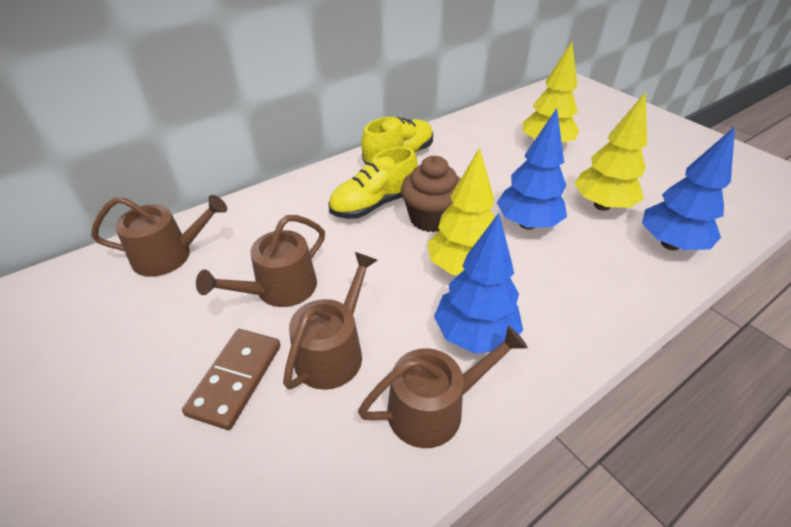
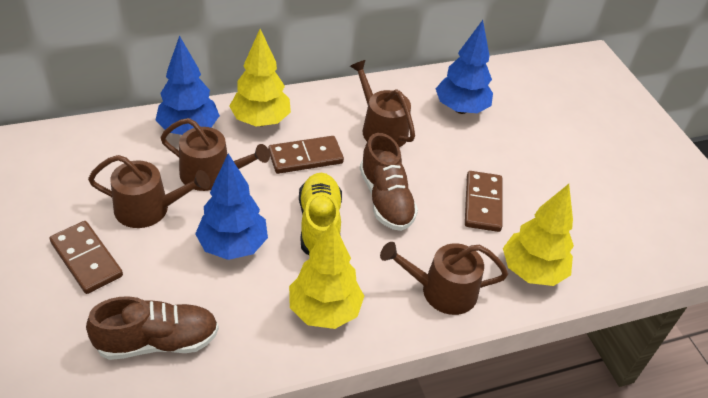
brown cupcake: 1 -> 0
brown domino: 1 -> 3
brown shoe: 0 -> 2
yellow shoe: 2 -> 1

